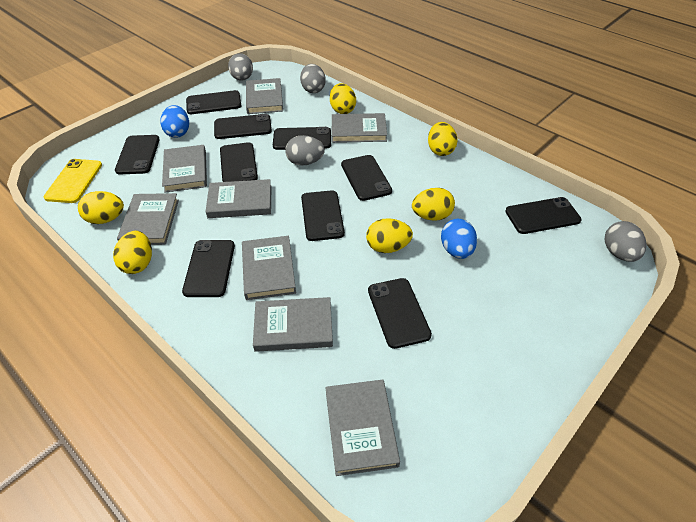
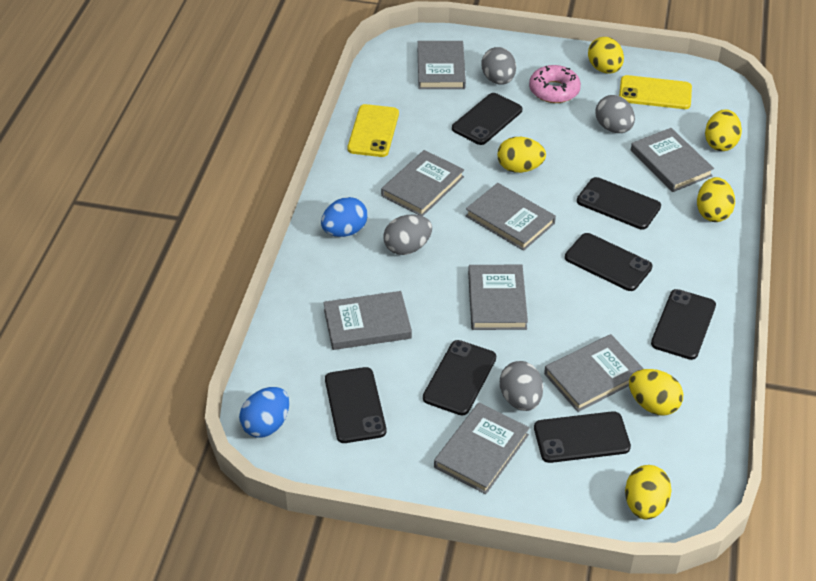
black phone: 10 -> 7
pink donut: 0 -> 1
yellow phone: 1 -> 2

